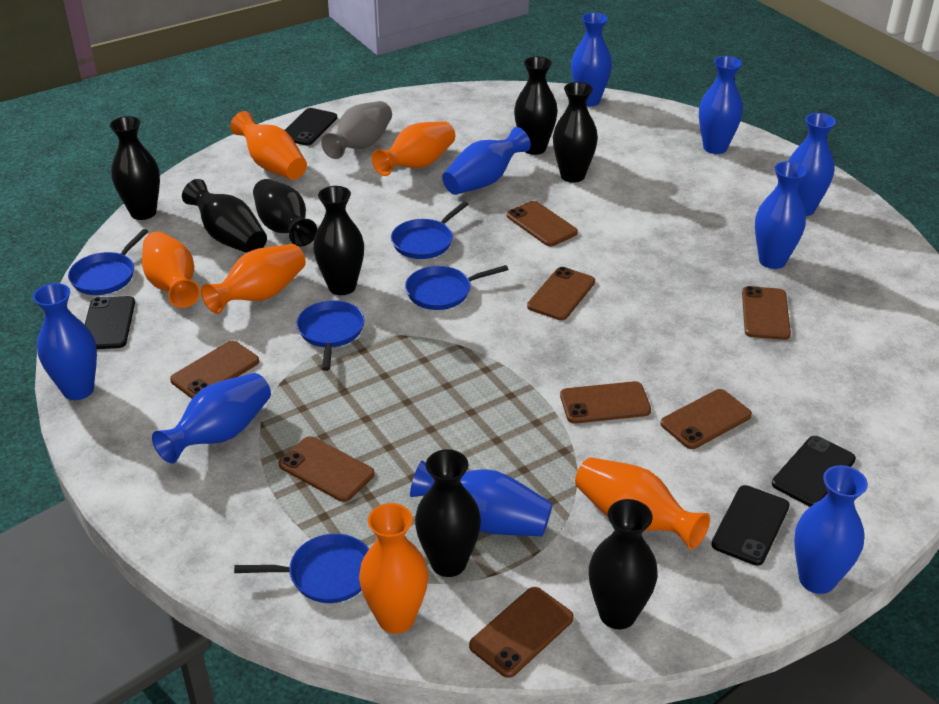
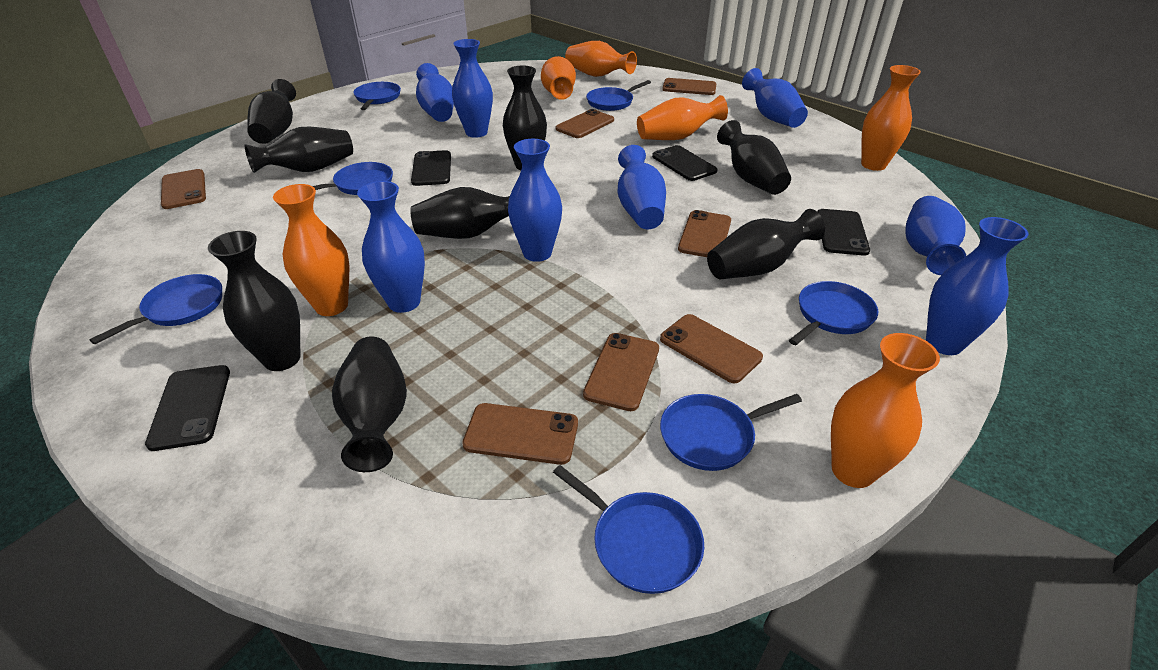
blue pan: 5 -> 7
blue vase: 9 -> 8
brown phone: 8 -> 7
grey vase: 1 -> 0

